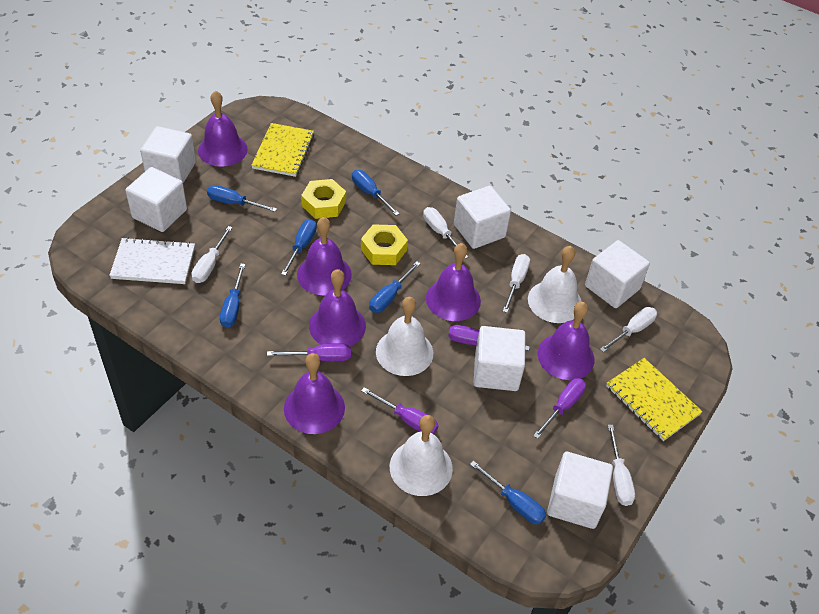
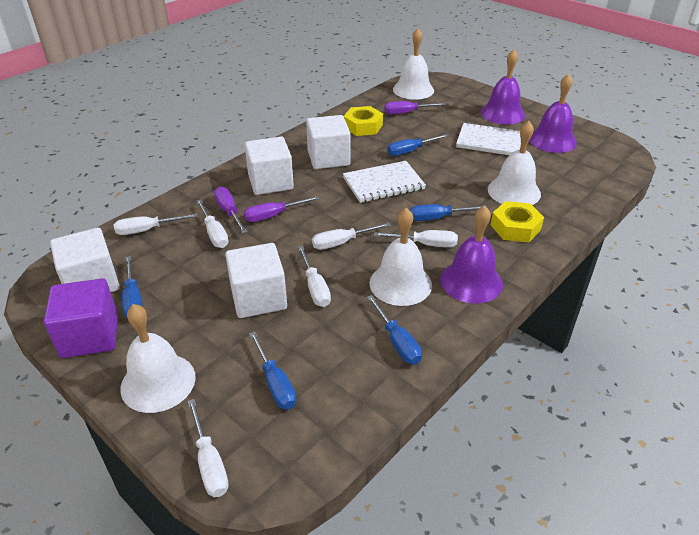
blue screwdriver: 6 -> 5
purple bell: 6 -> 3
purple cube: 0 -> 1
purple screwdriver: 4 -> 3
white bell: 3 -> 4
white cube: 6 -> 4
white notebook: 1 -> 2
white screwdriver: 5 -> 6
yellow notebook: 2 -> 0

